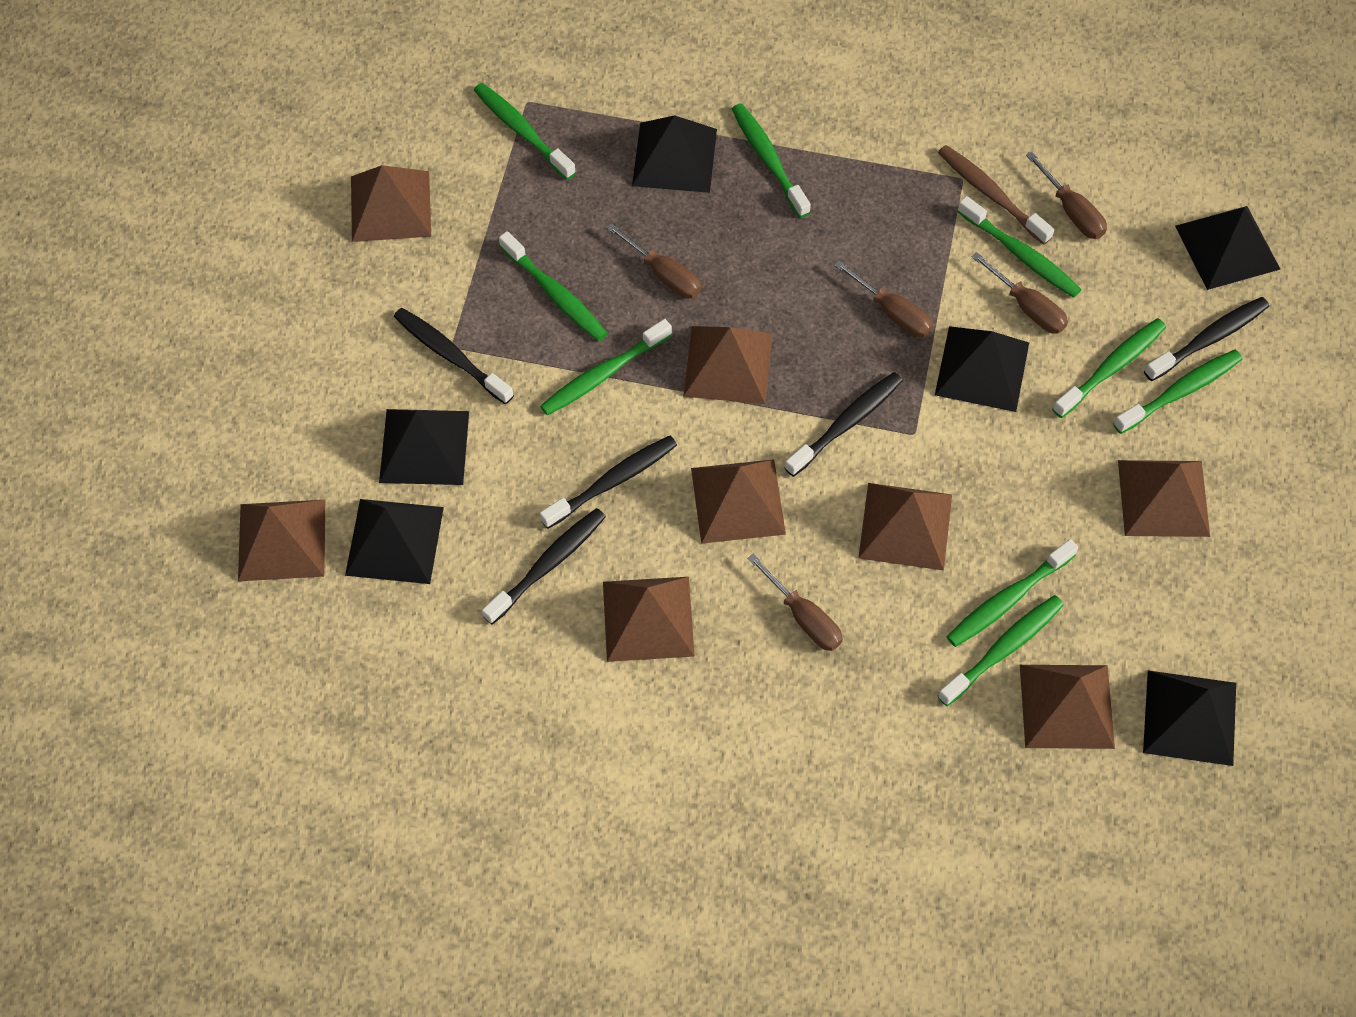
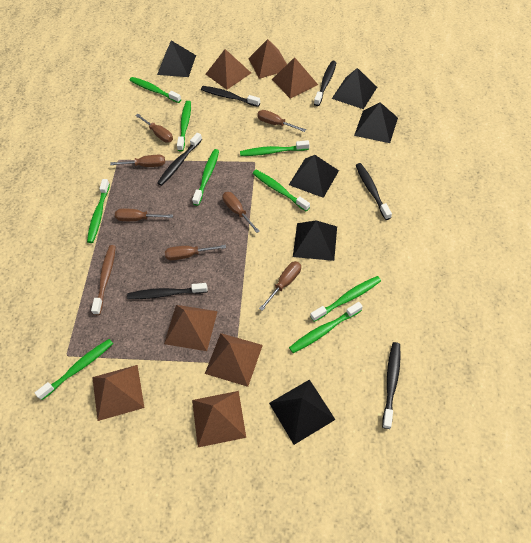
black toothbrush: 5 -> 6
brown pyramid: 8 -> 7
brown screwdriver: 5 -> 7

